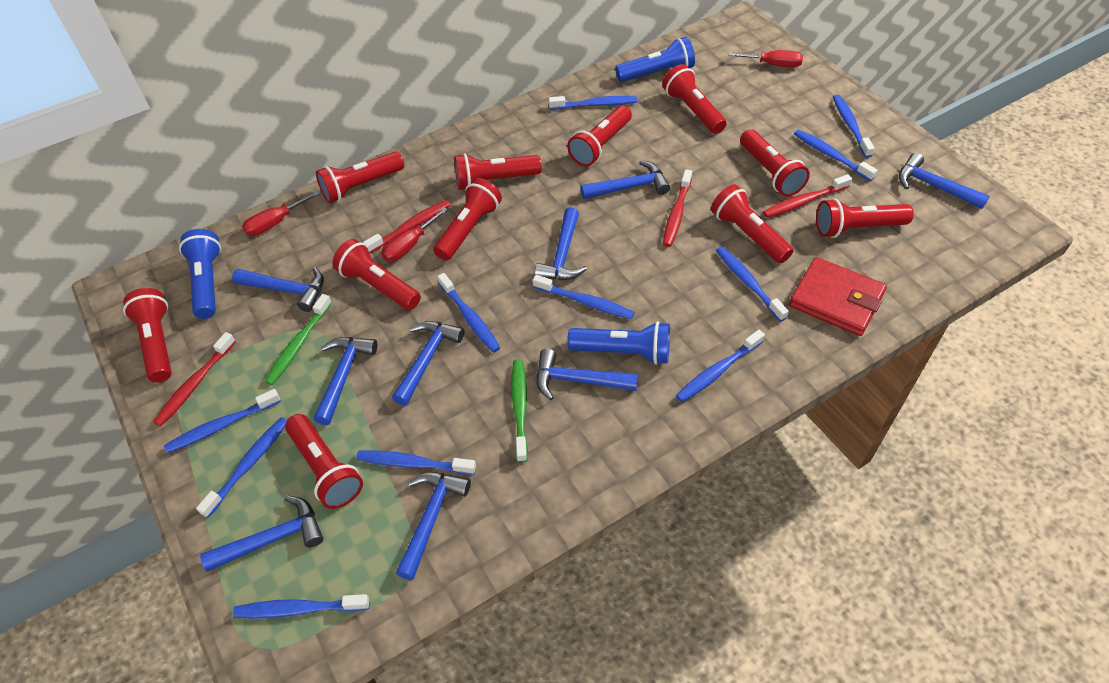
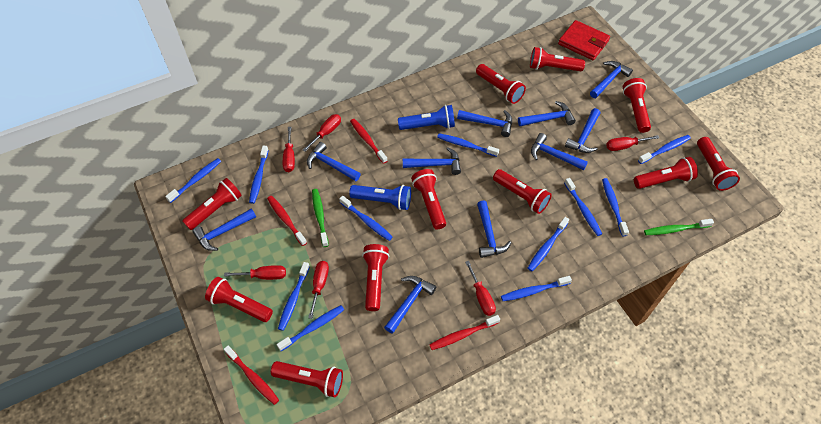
blue flashlight: 3 -> 2
blue hammer: 9 -> 10
red screwdriver: 3 -> 6

